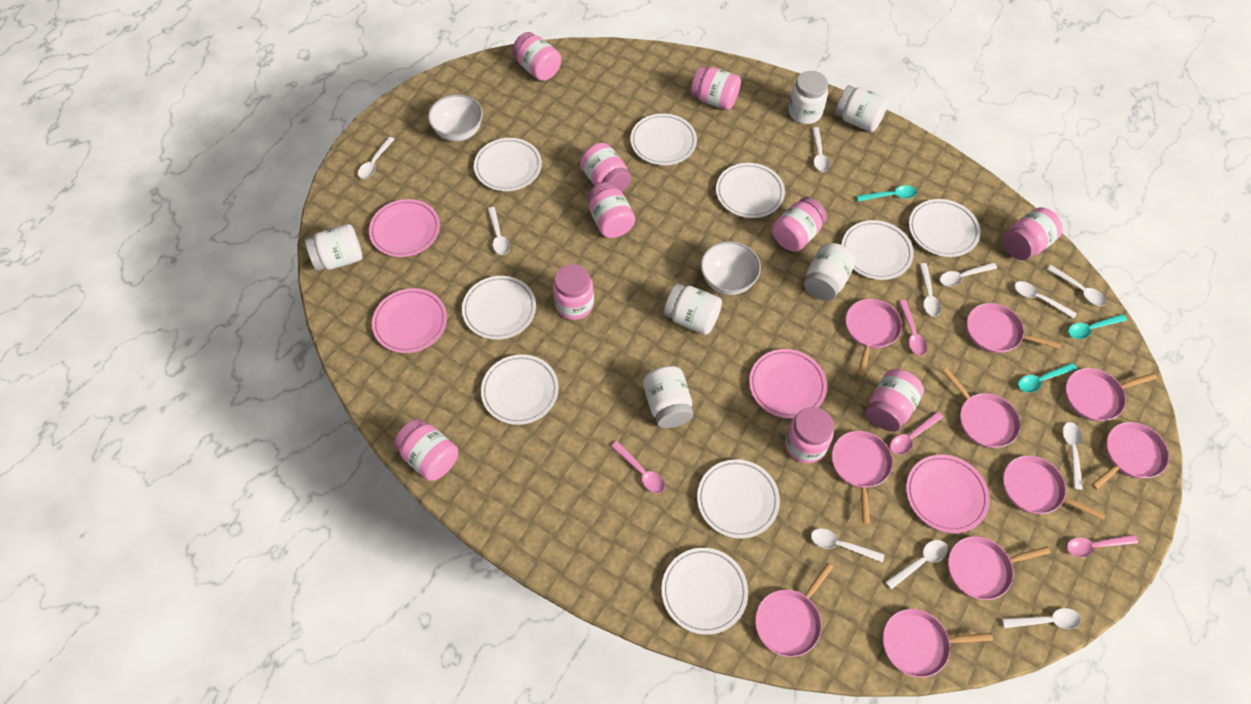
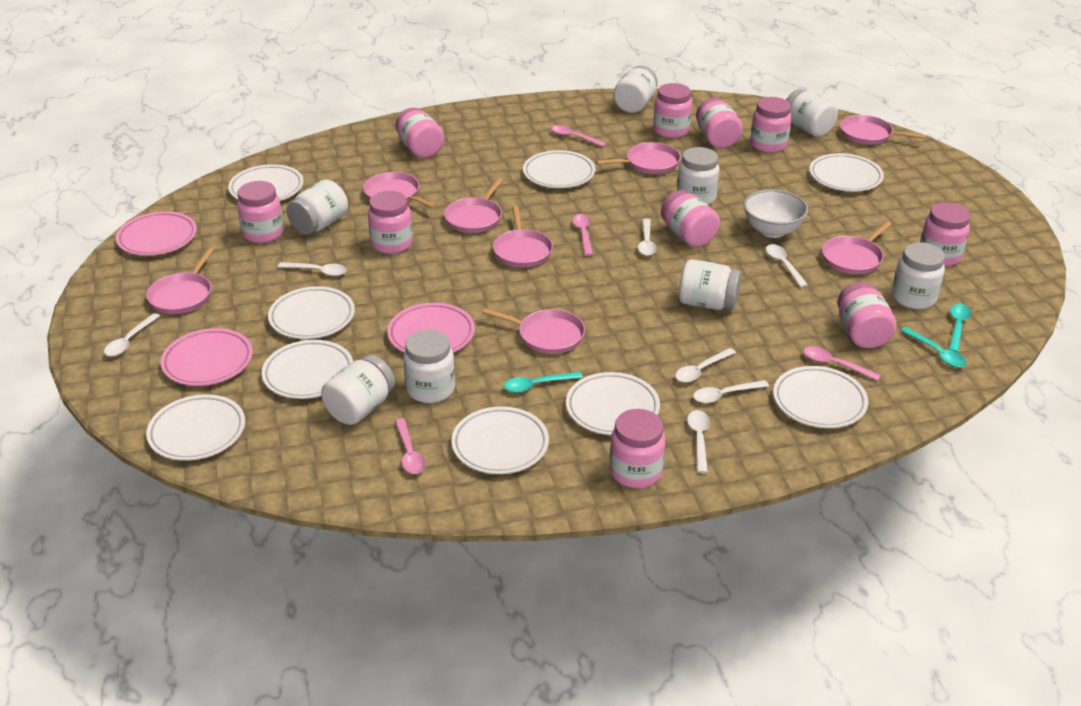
pink pan: 10 -> 8
pink plate: 4 -> 3
white bowl: 2 -> 1
white jar: 6 -> 8
white spoon: 11 -> 7

